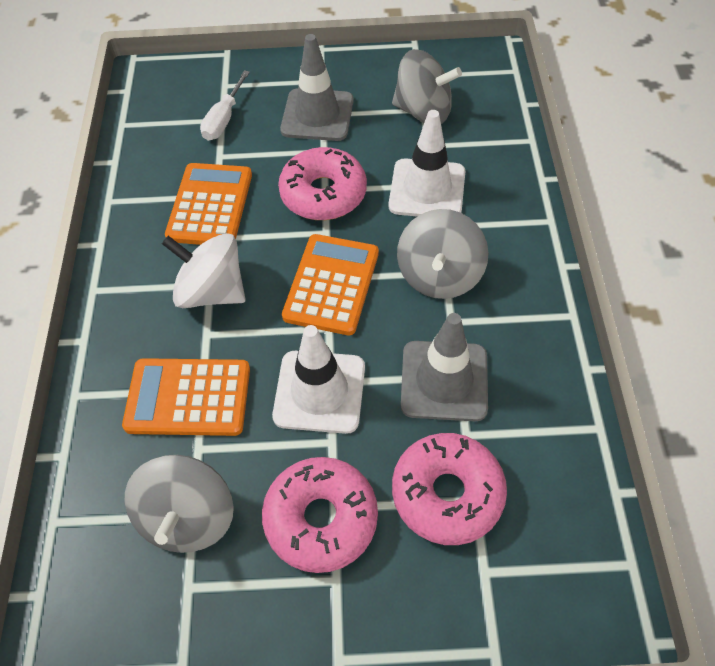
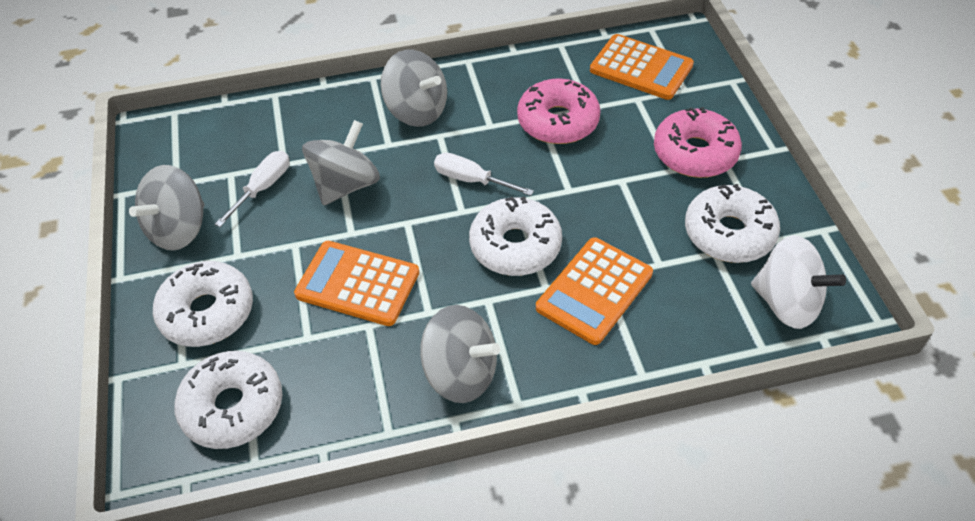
grey spinning top: 3 -> 4
grey traffic cone: 2 -> 0
pink donut: 3 -> 2
white donut: 0 -> 4
white screwdriver: 1 -> 2
white traffic cone: 2 -> 0

